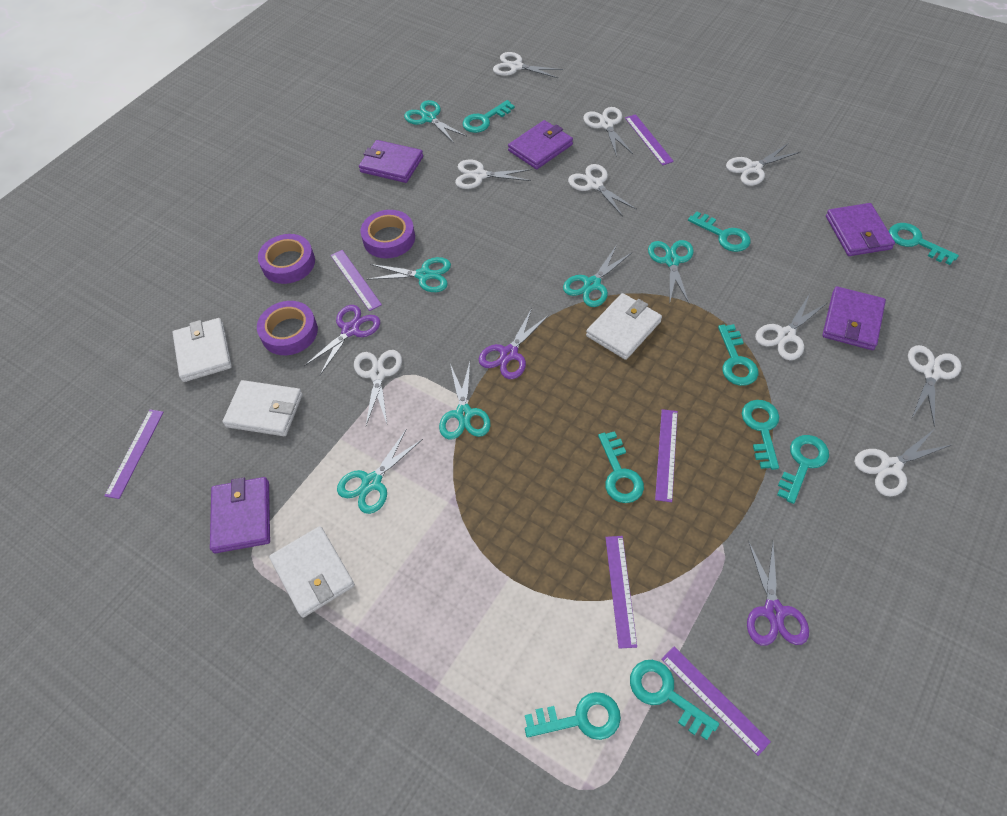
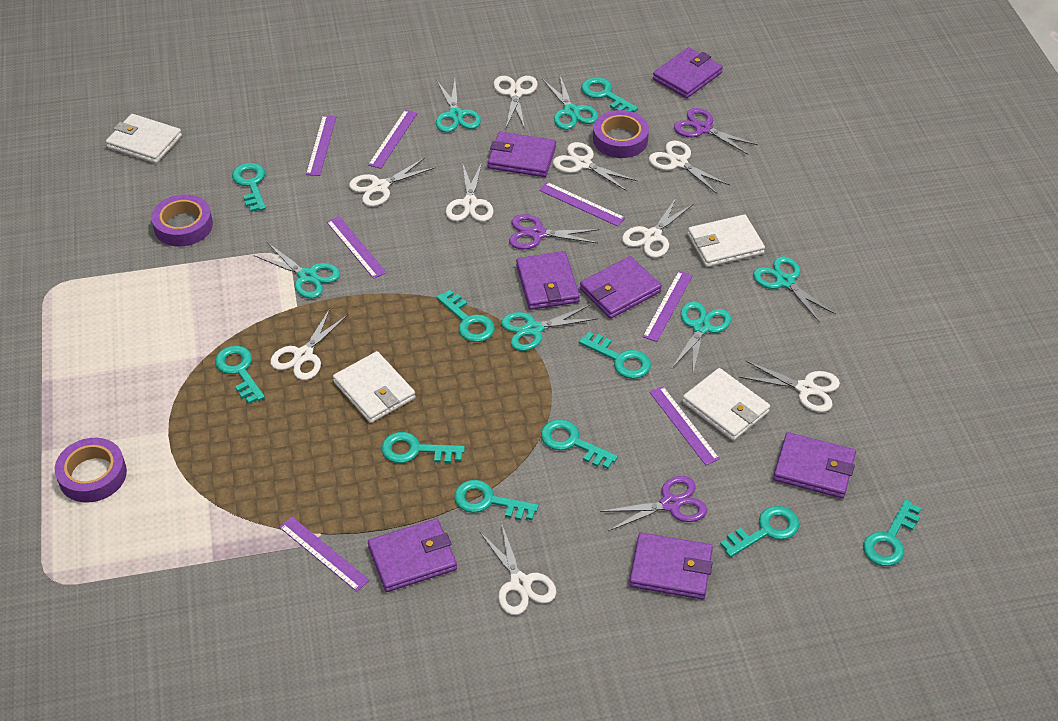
purple ruler: 6 -> 7
purple wallet: 5 -> 7
turquoise key: 9 -> 10

